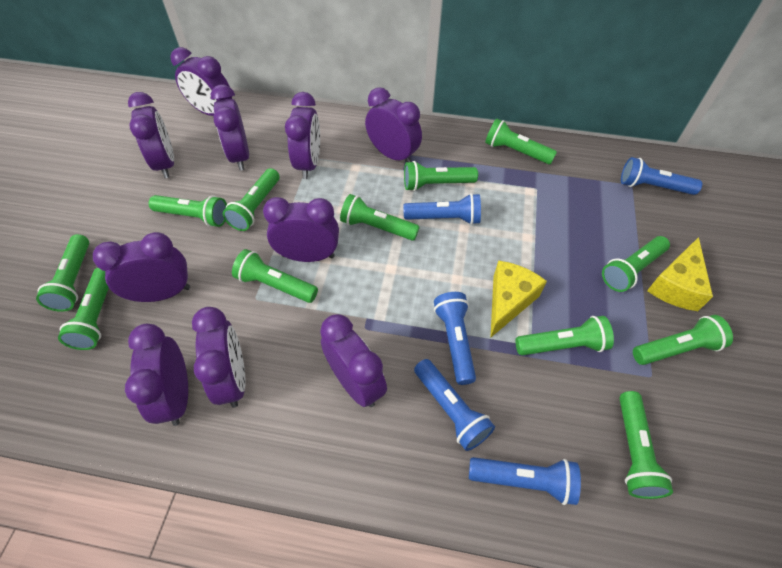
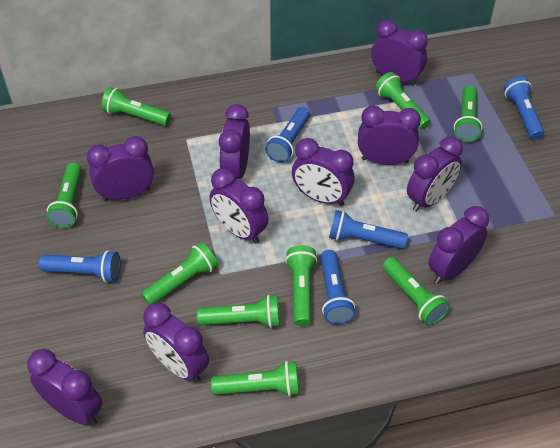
green flashlight: 12 -> 9
yellow cheese: 2 -> 0

